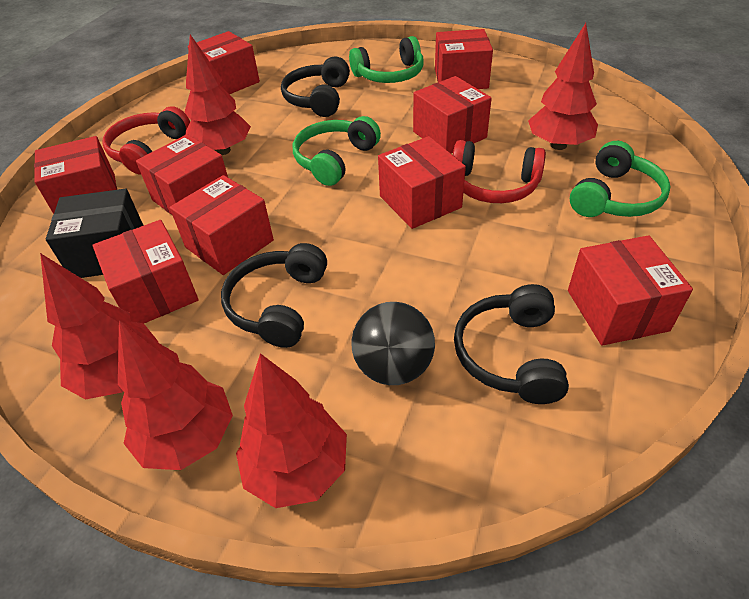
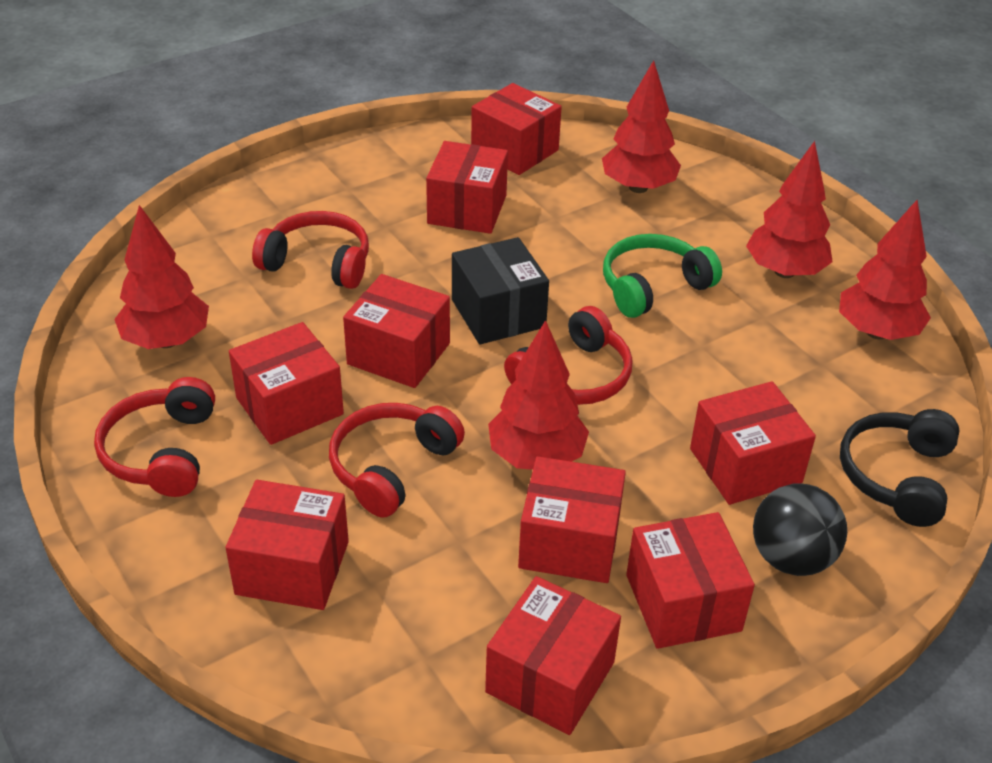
black headphones: 3 -> 1
green headphones: 3 -> 1
red headphones: 2 -> 4

